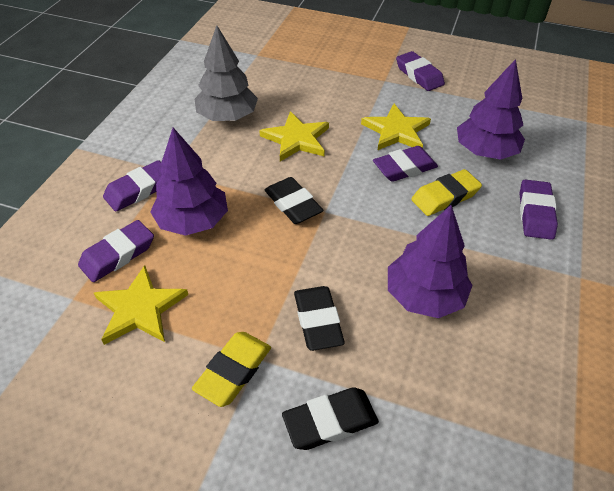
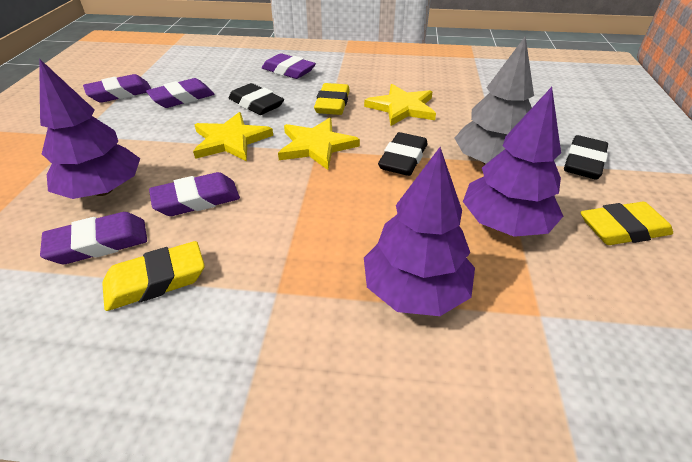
yellow eraser: 2 -> 3

